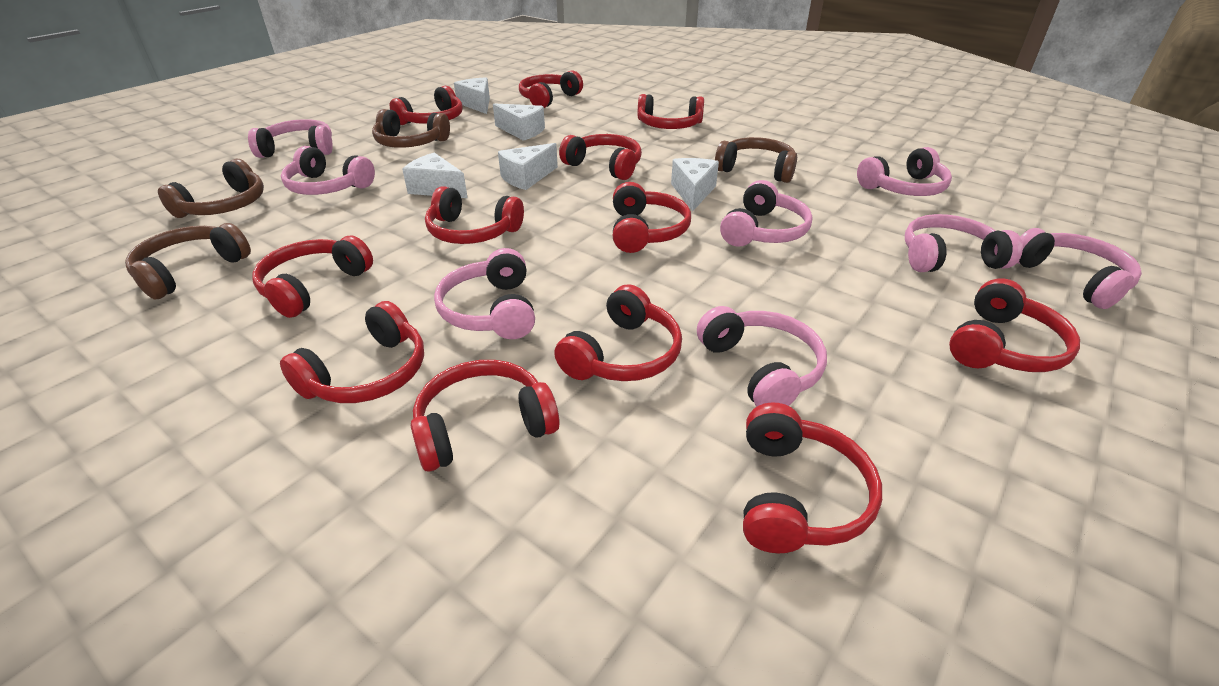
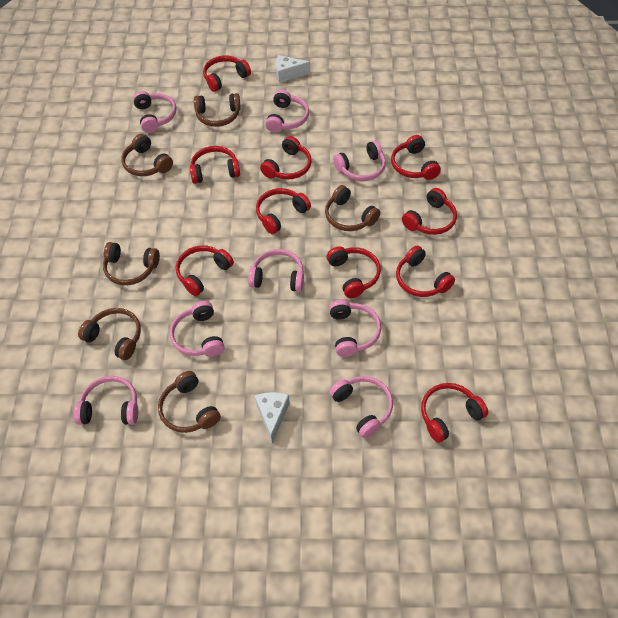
brown headphones: 4 -> 6
red headphones: 12 -> 10
white cheese: 5 -> 2

